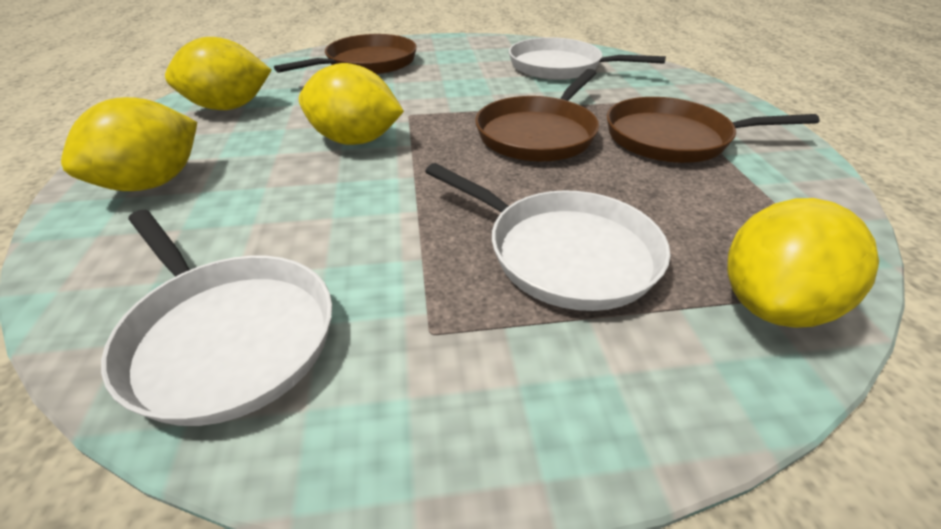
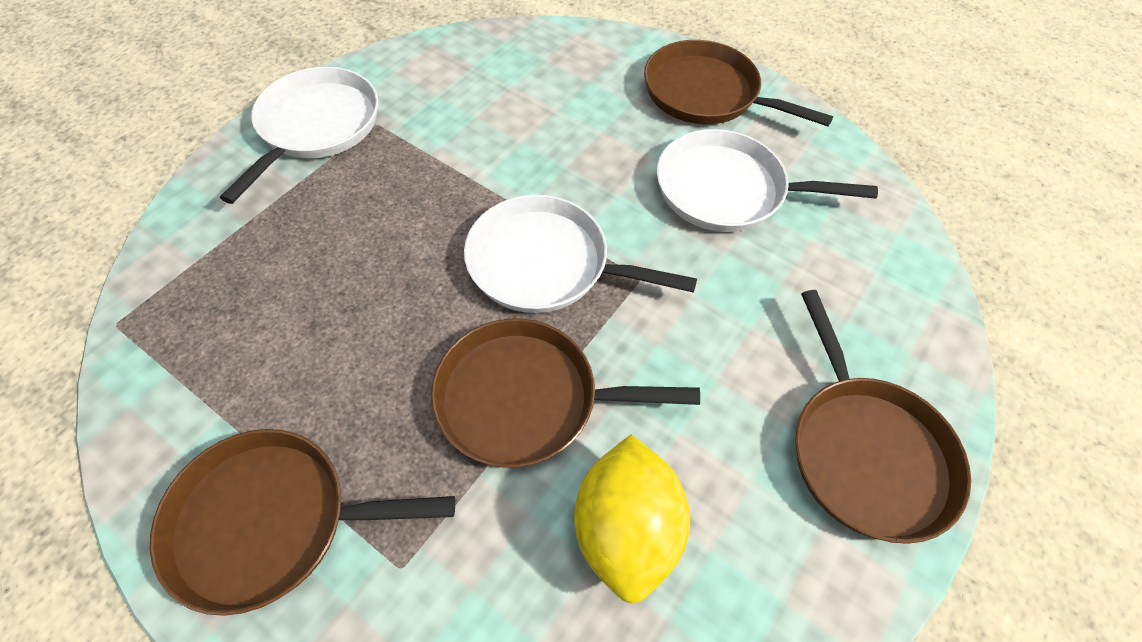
brown pan: 3 -> 4
yellow lemon: 4 -> 1

